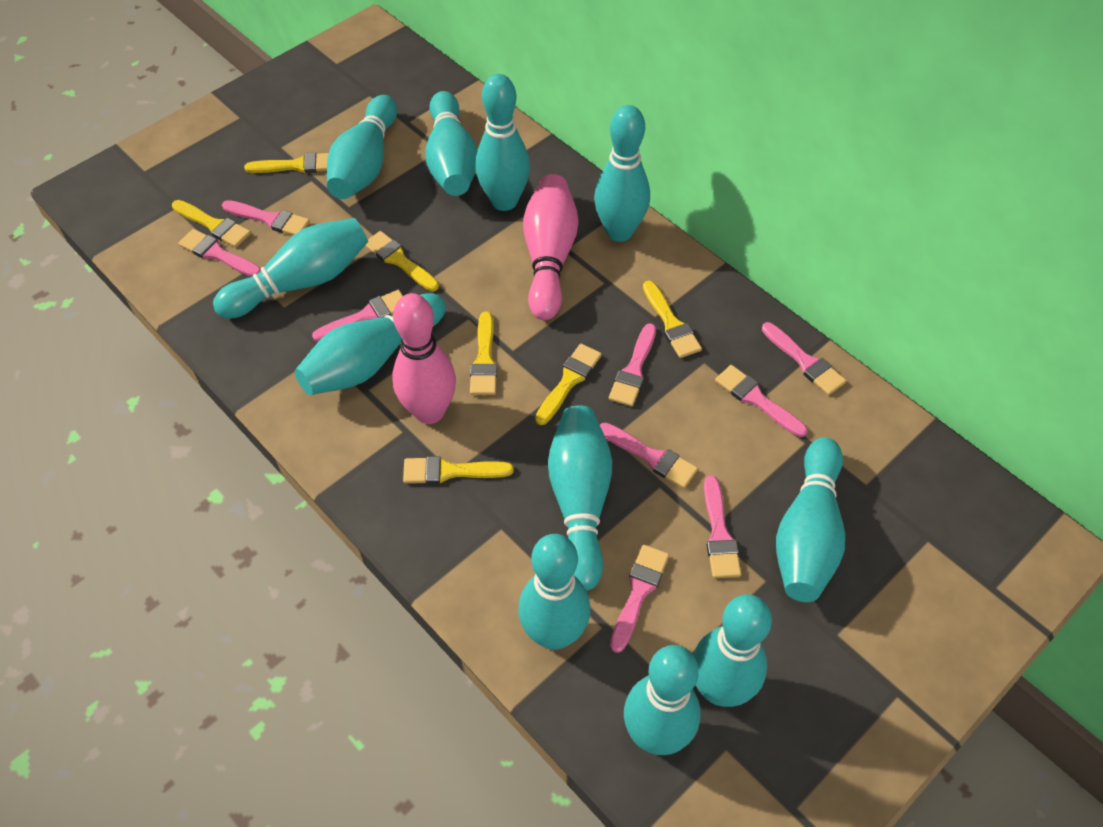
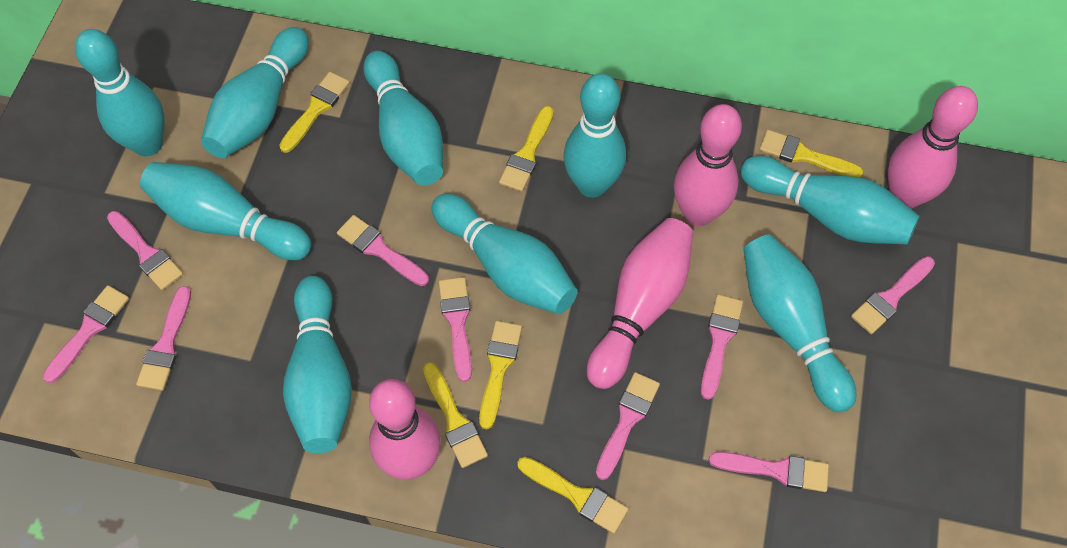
pink bowling pin: 2 -> 4
turquoise bowling pin: 11 -> 9
yellow brush: 7 -> 6

